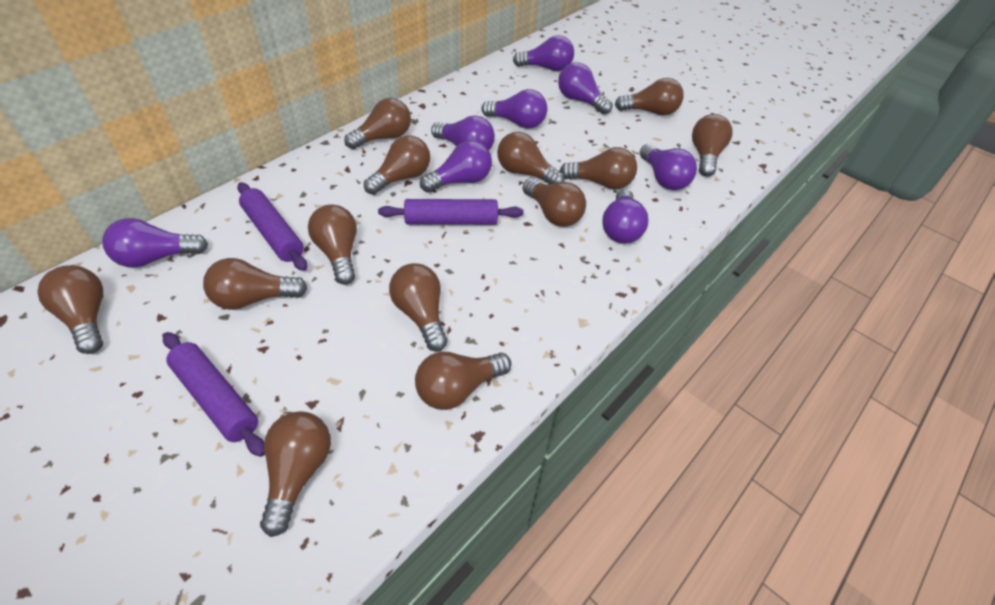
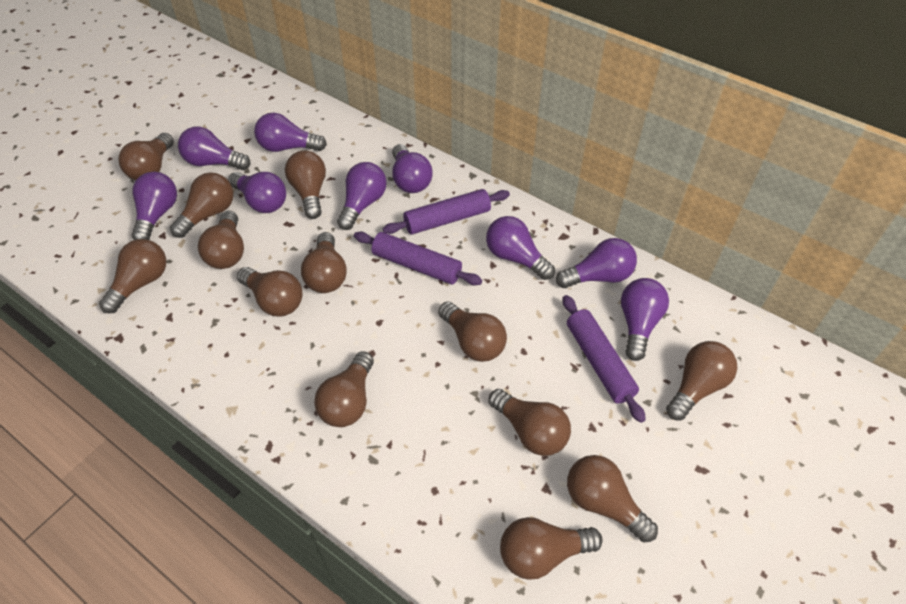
purple light bulb: 8 -> 9

